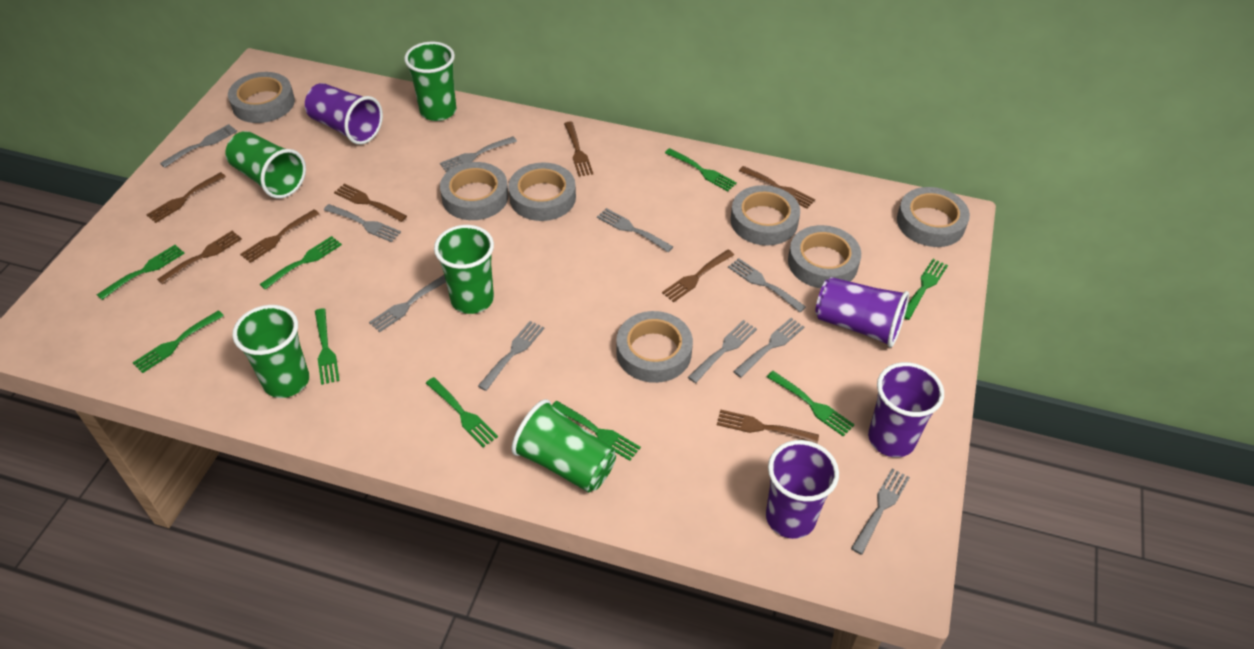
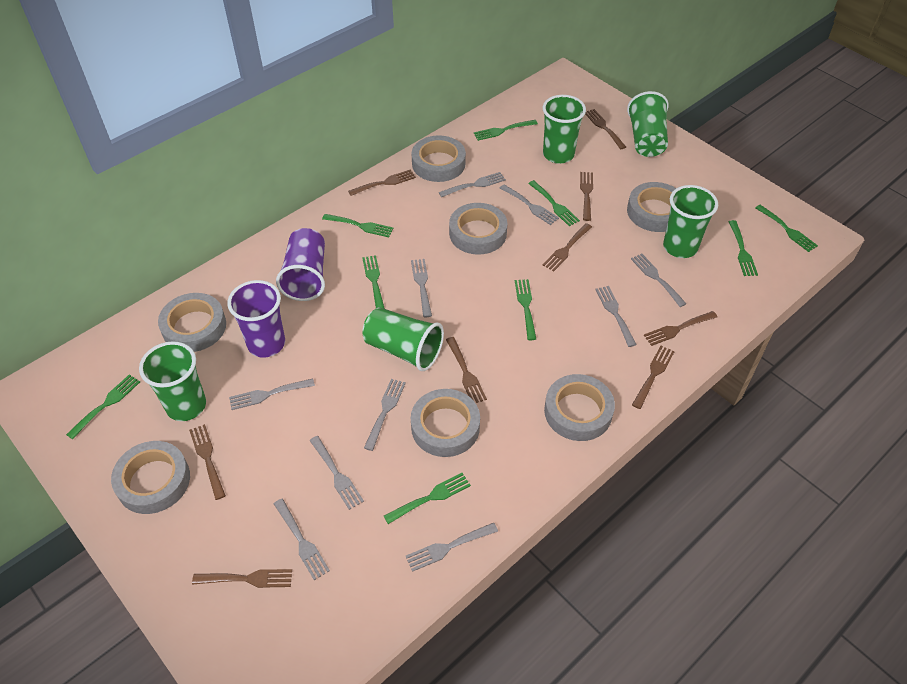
brown fork: 8 -> 9
purple cup: 4 -> 2

